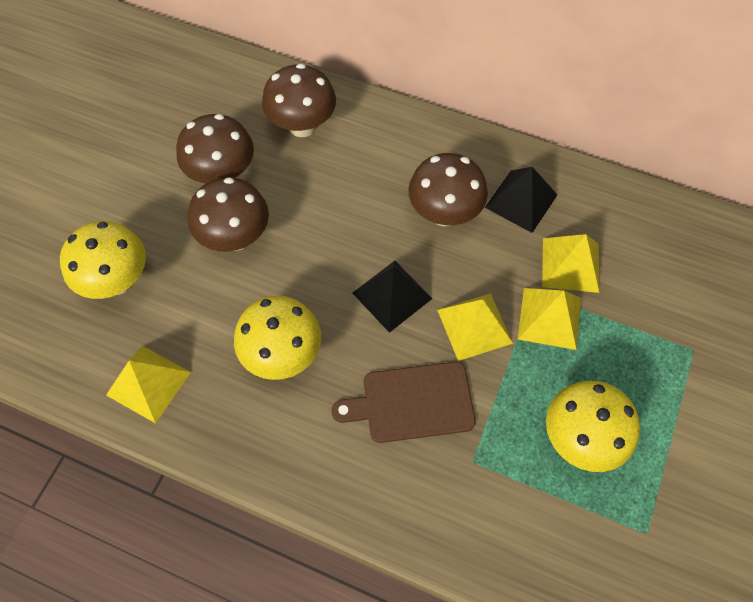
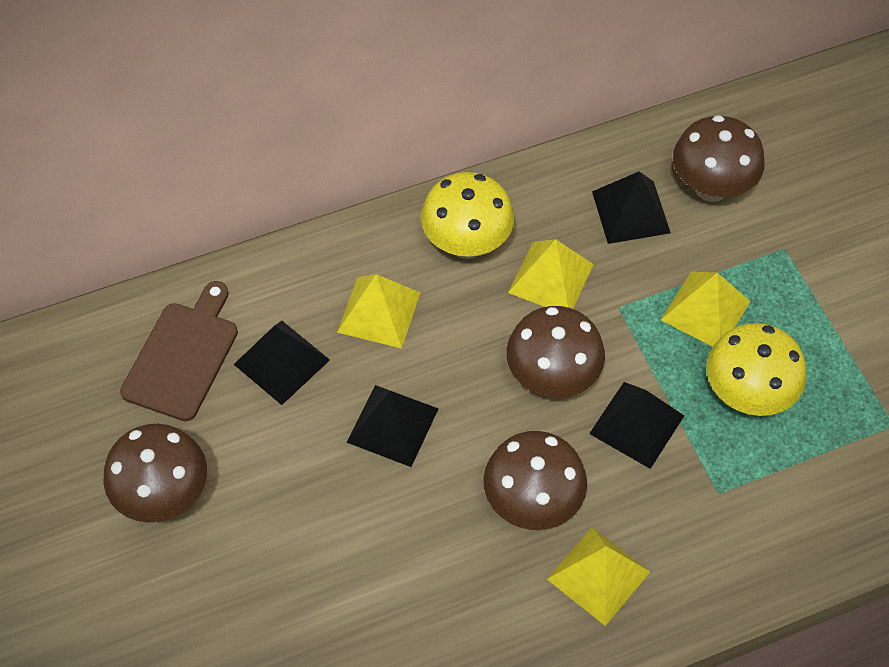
black pyramid: 2 -> 4
yellow mushroom: 3 -> 2

